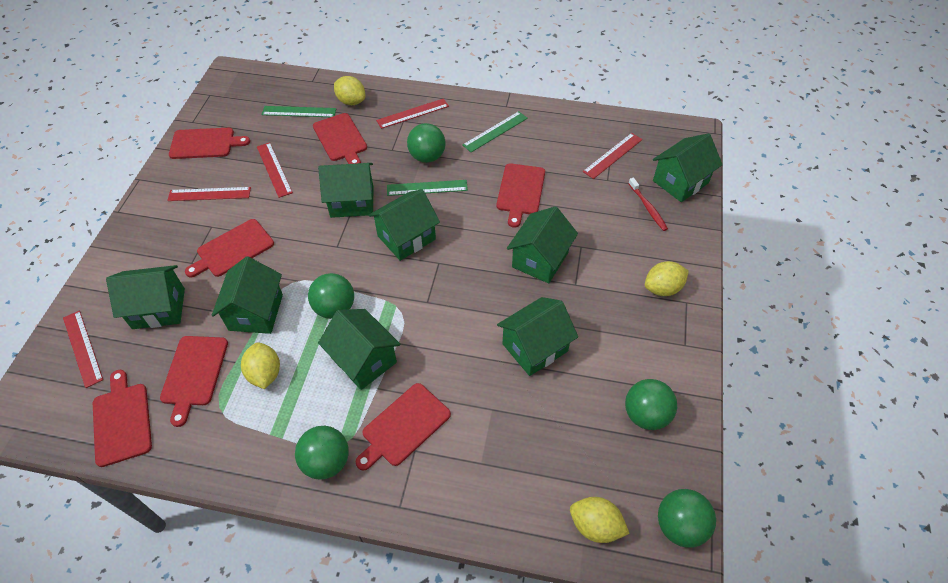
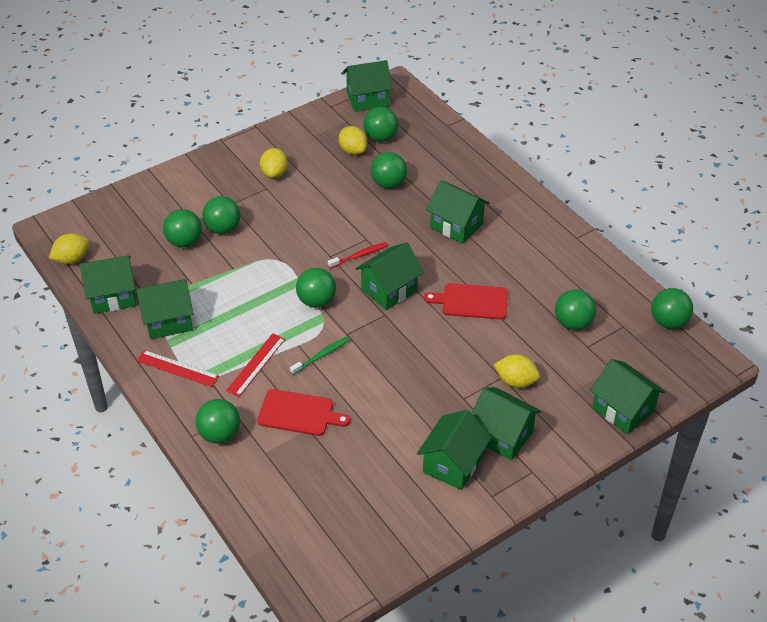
green ball: 5 -> 8
green ruler: 3 -> 0
green toothbrush: 0 -> 1
red cutting board: 7 -> 2
red ruler: 5 -> 2

